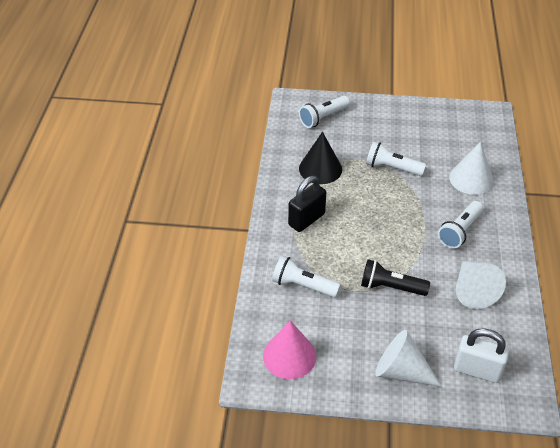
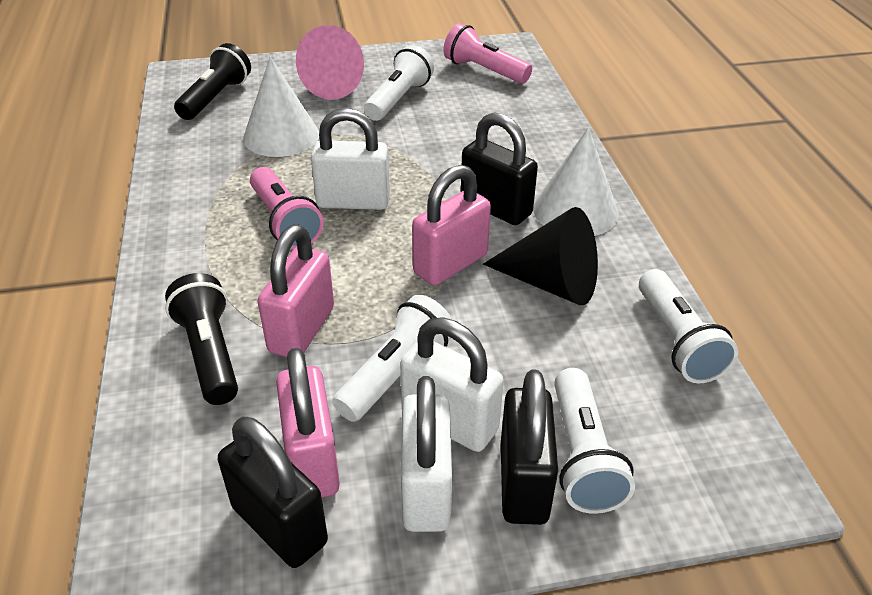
black flashlight: 1 -> 2
black padlock: 1 -> 3
pink flashlight: 0 -> 2
pink padlock: 0 -> 3
white cone: 3 -> 2
white padlock: 1 -> 3

